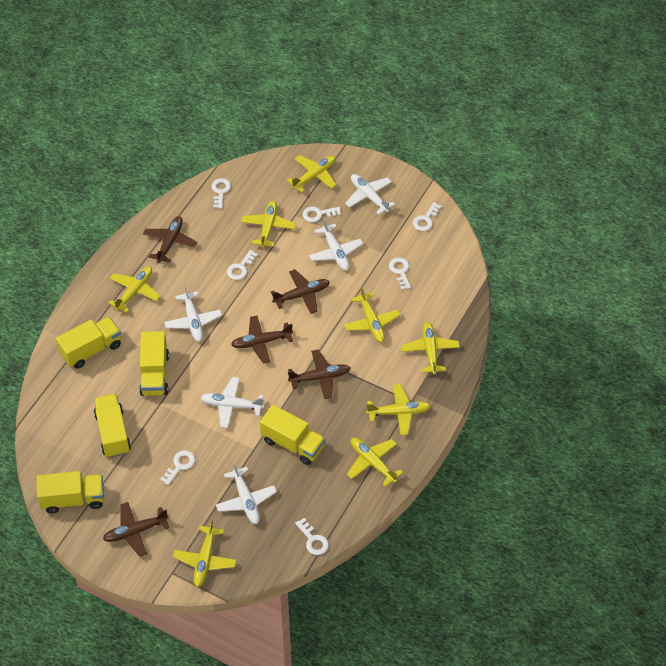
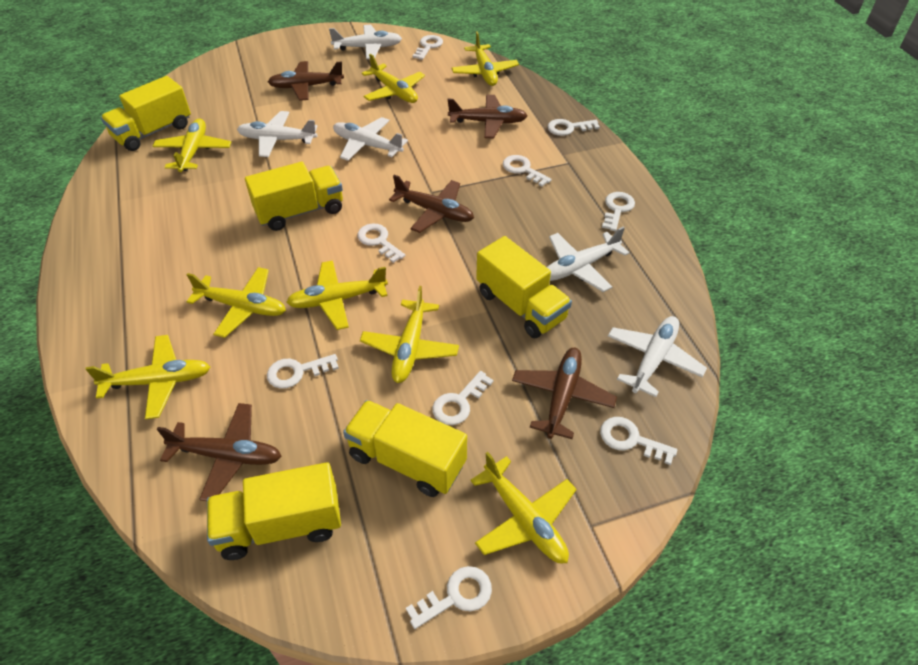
white key: 7 -> 9

